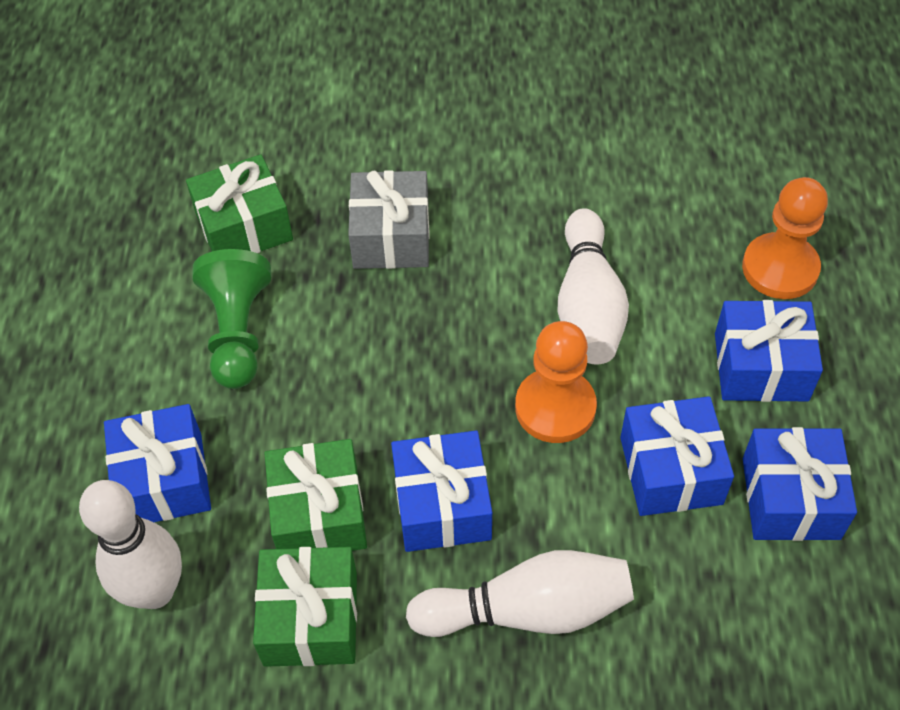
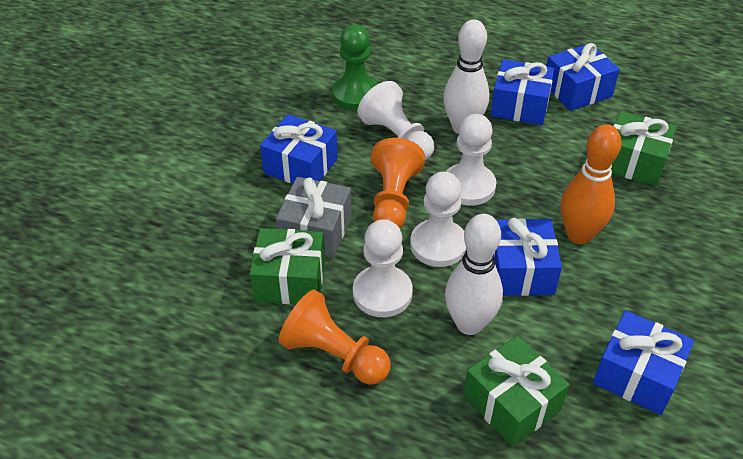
orange bowling pin: 0 -> 1
white bowling pin: 3 -> 2
white pawn: 0 -> 4

